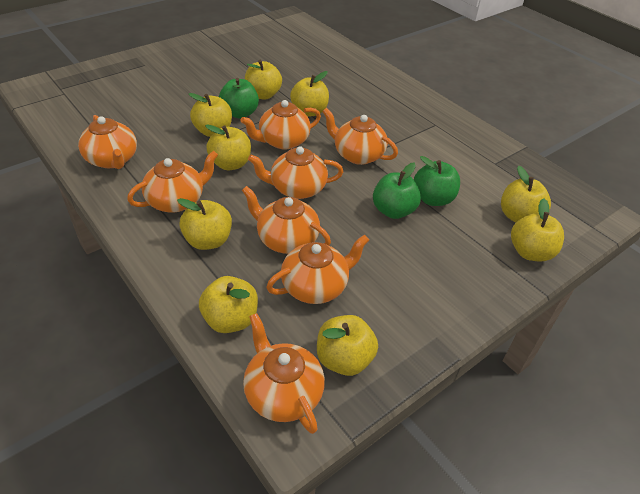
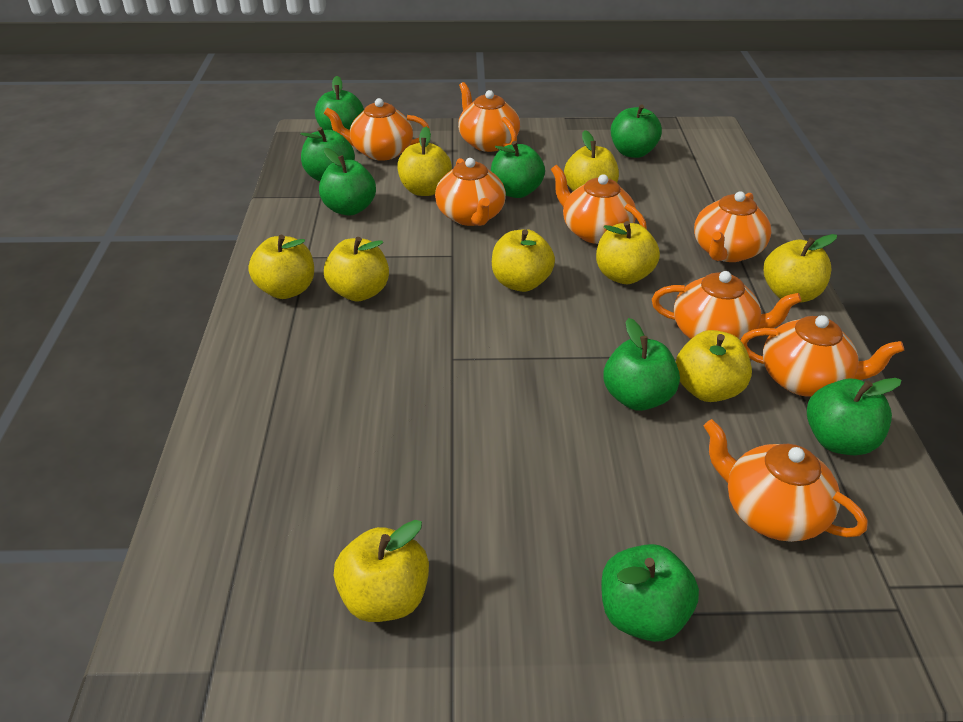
green apple: 3 -> 8

